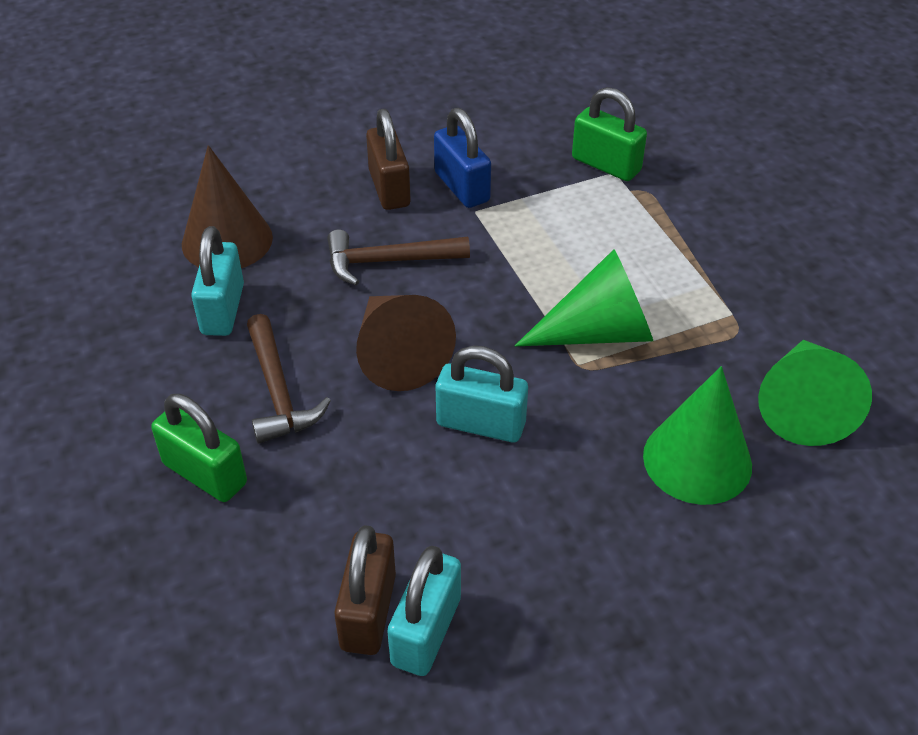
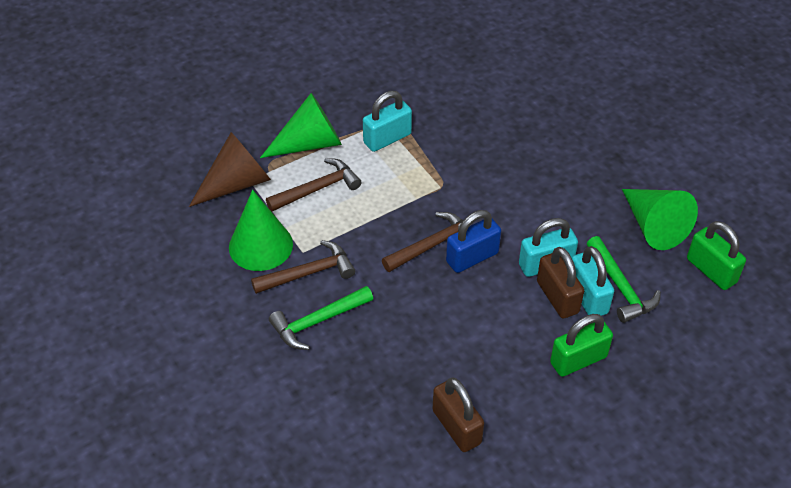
brown cone: 2 -> 1
brown hammer: 2 -> 3
green hammer: 0 -> 2

